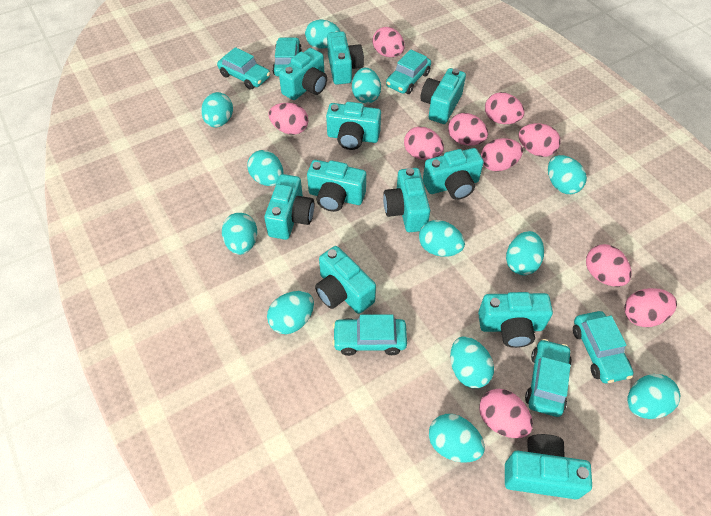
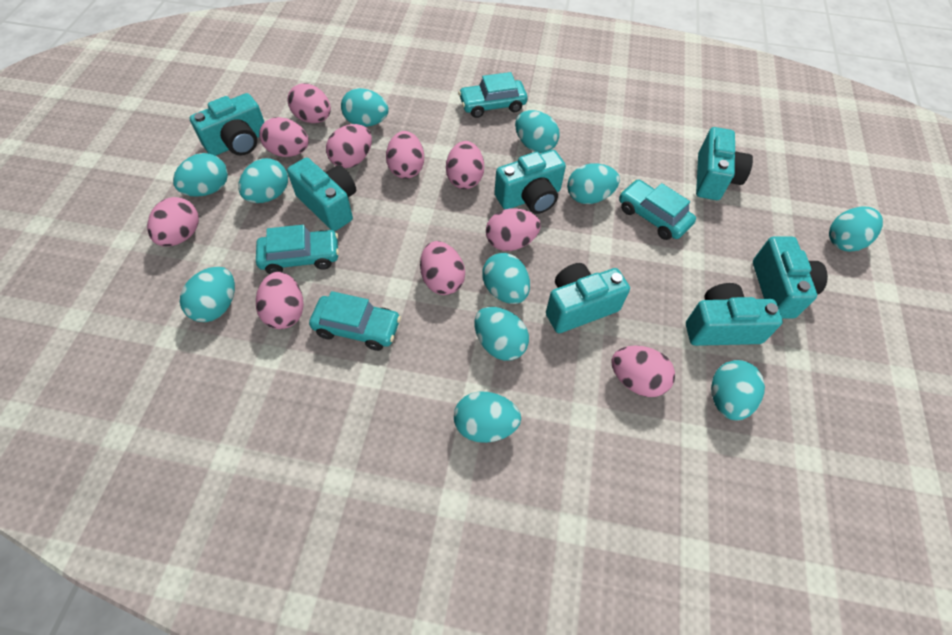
turquoise camera: 11 -> 7
turquoise car: 6 -> 4
turquoise egg: 12 -> 11

